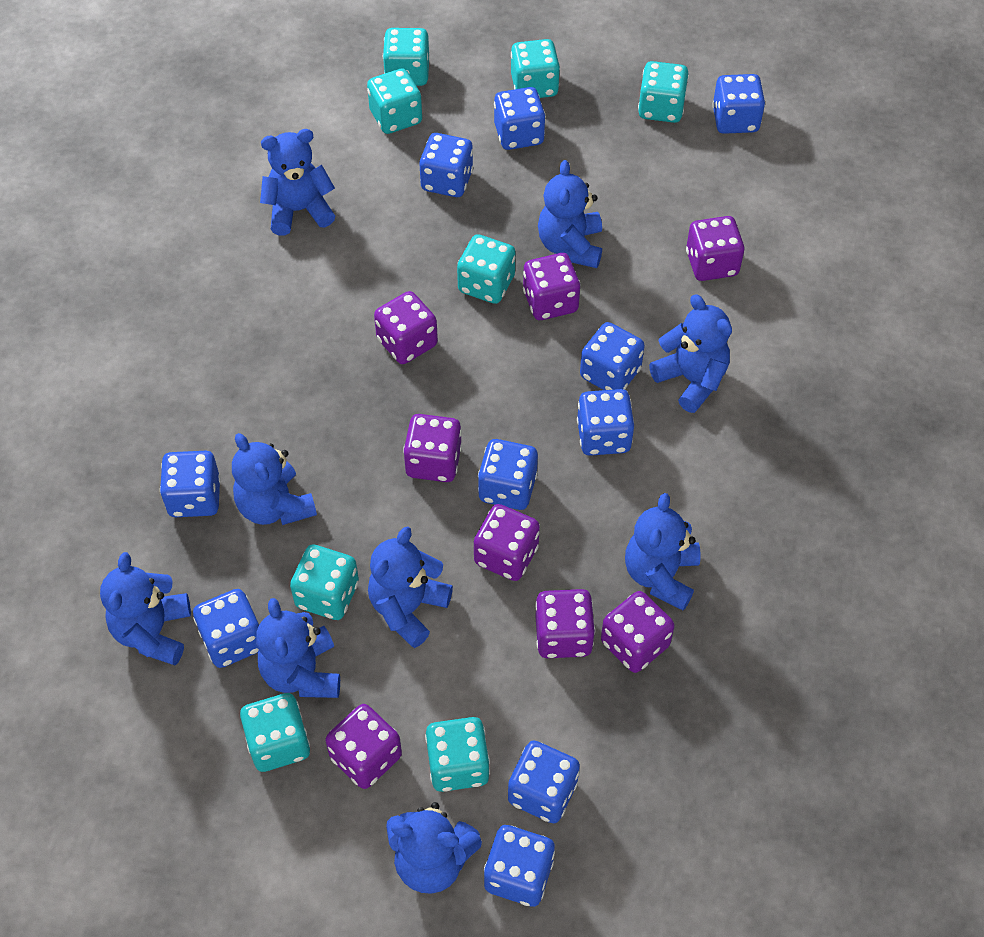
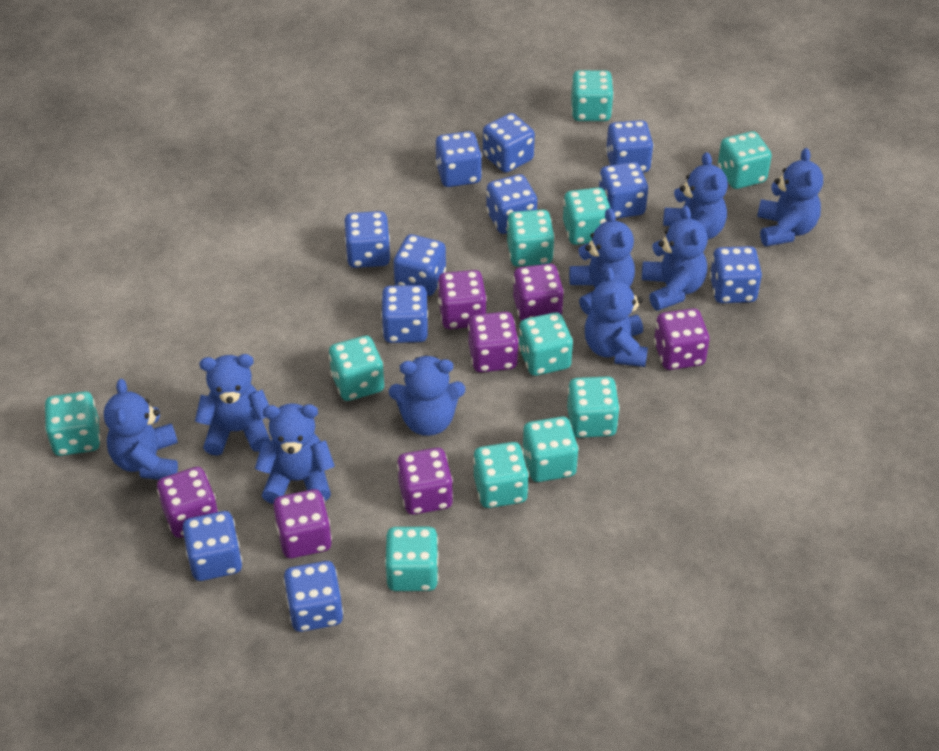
blue dice: 10 -> 11
purple dice: 8 -> 7
turquoise dice: 8 -> 11

